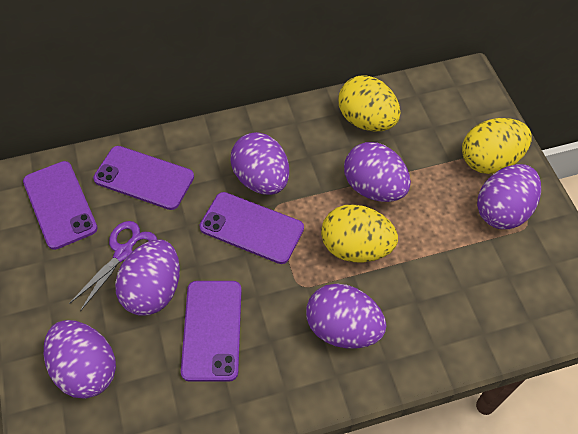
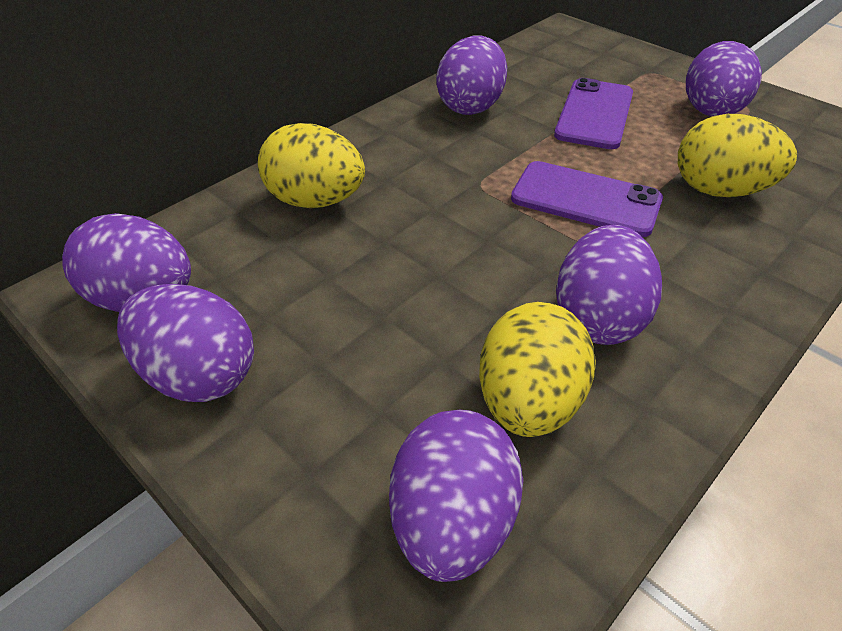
purple phone: 4 -> 2
purple scissors: 1 -> 0

